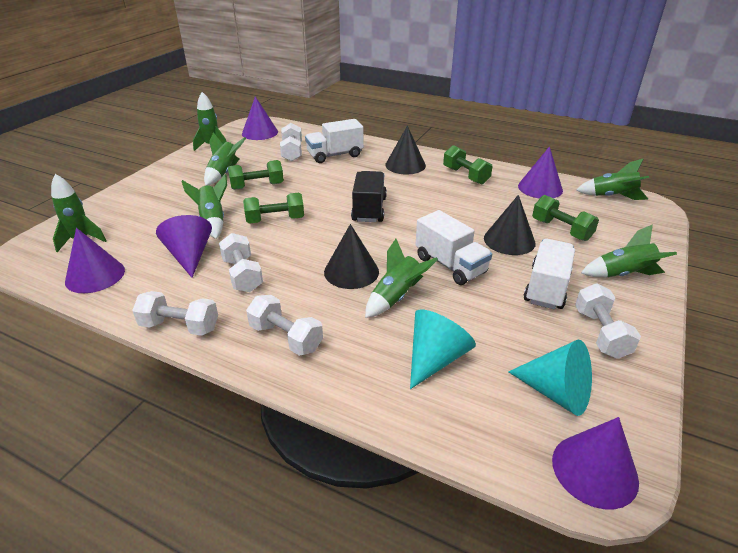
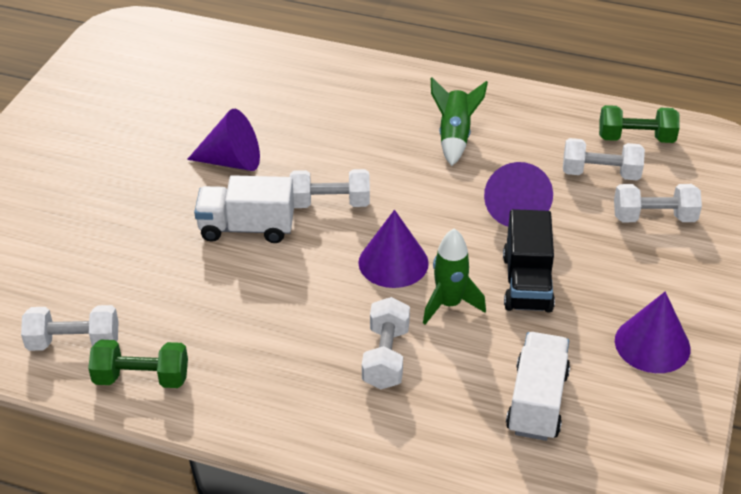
black cone: 3 -> 0
green dumbbell: 4 -> 2
green rocket: 7 -> 2
purple cone: 5 -> 4
turquoise cone: 2 -> 0
white truck: 3 -> 2

